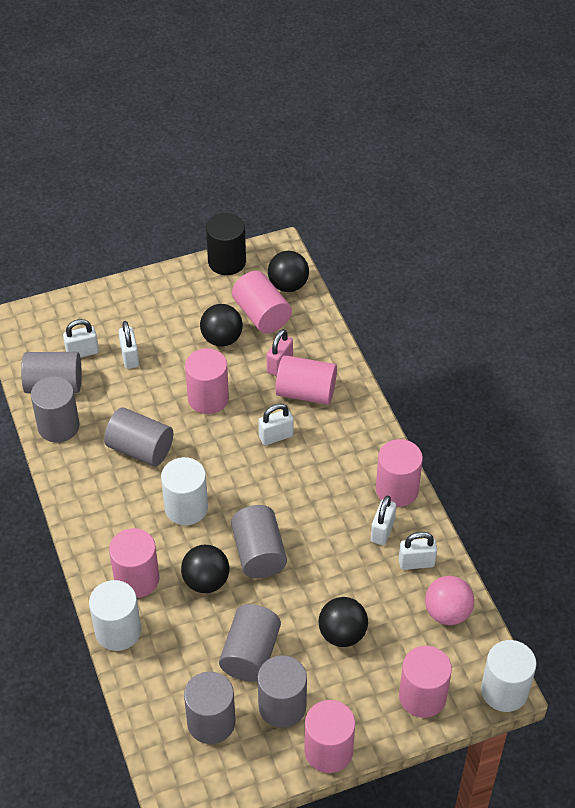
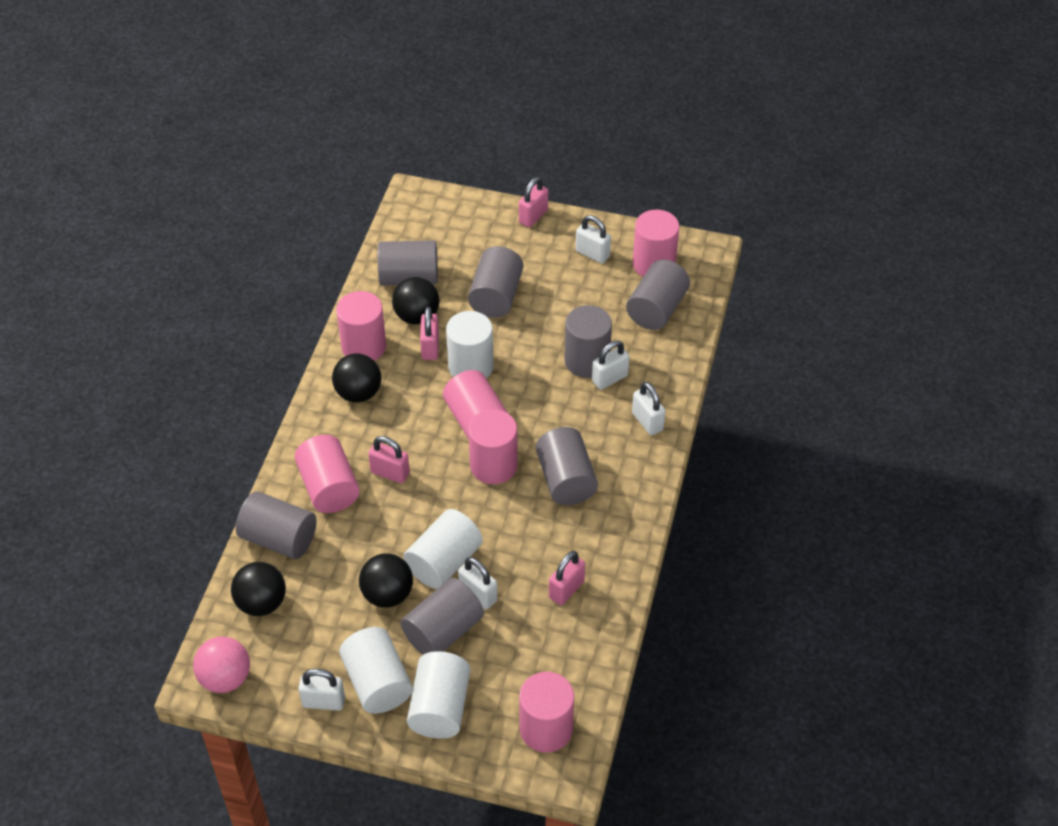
black cylinder: 1 -> 0
pink cylinder: 7 -> 6
pink padlock: 1 -> 4
white cylinder: 3 -> 4

